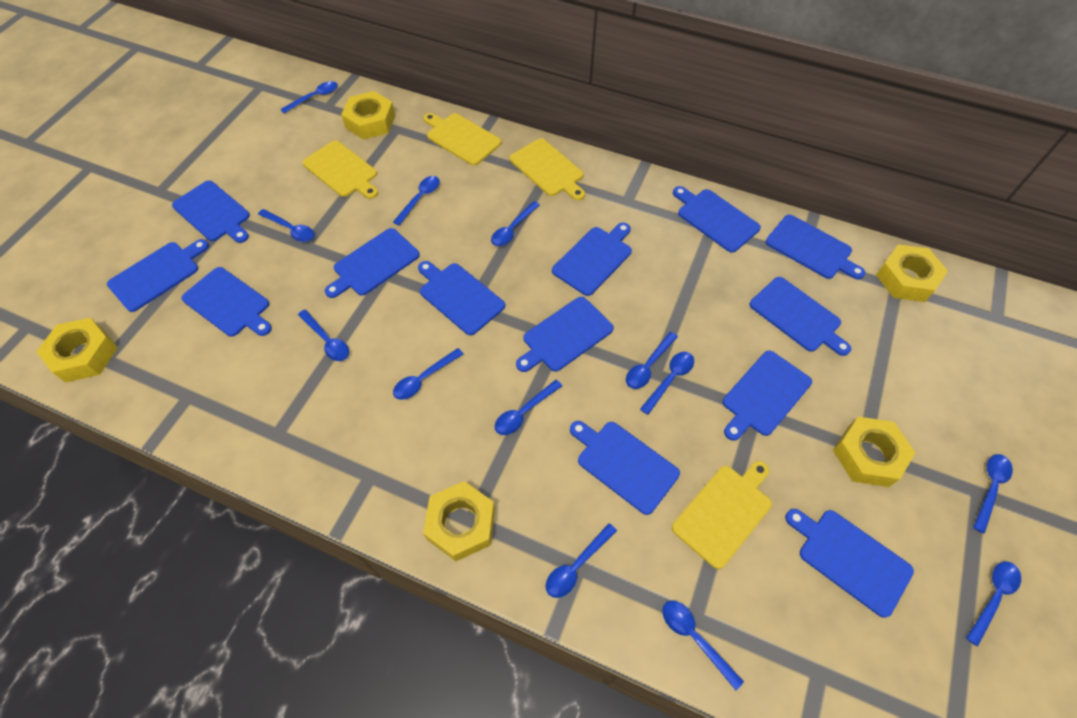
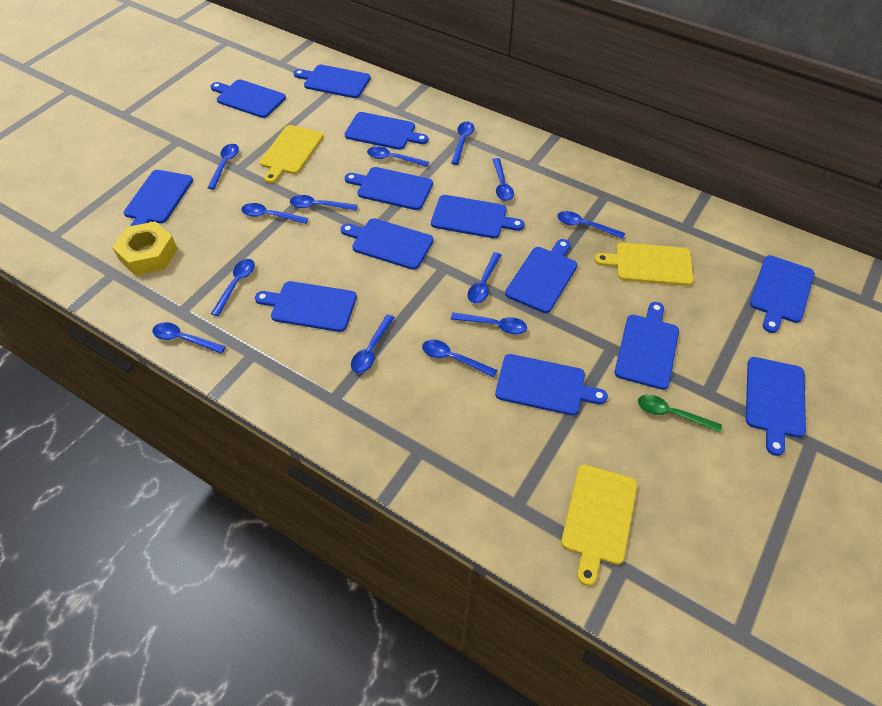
green spoon: 0 -> 1
yellow cutting board: 4 -> 3
yellow nut: 5 -> 1

